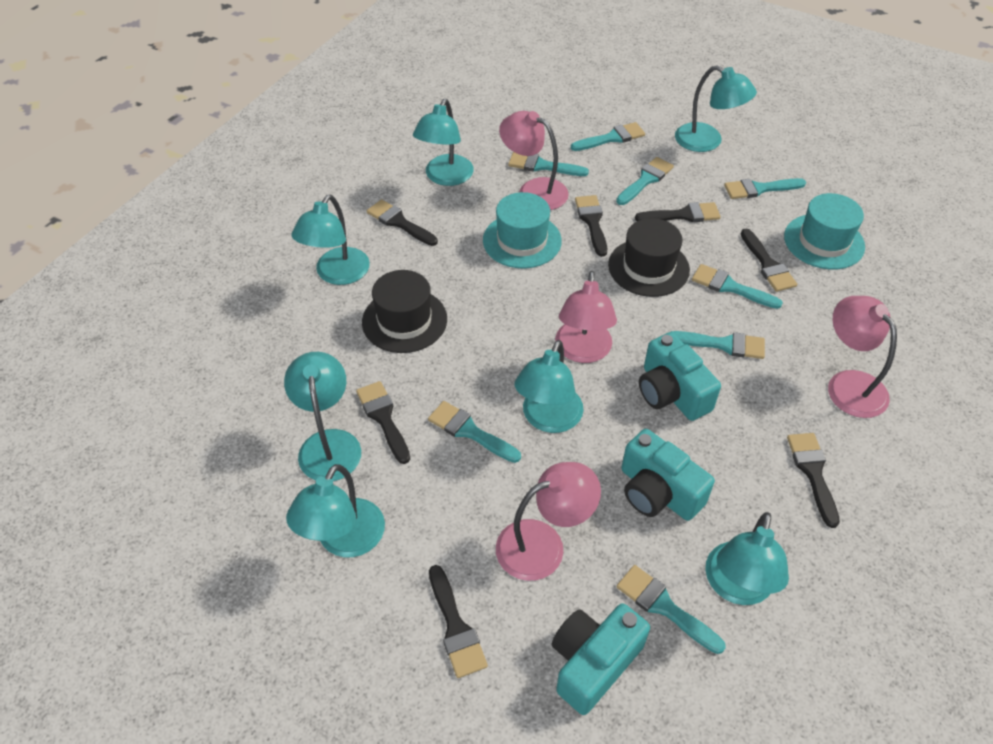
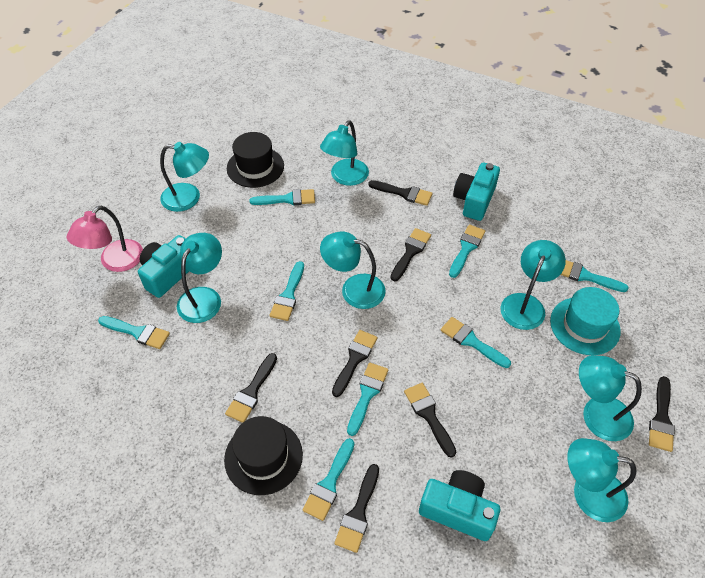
pink lamp: 4 -> 1
turquoise hat: 2 -> 1

